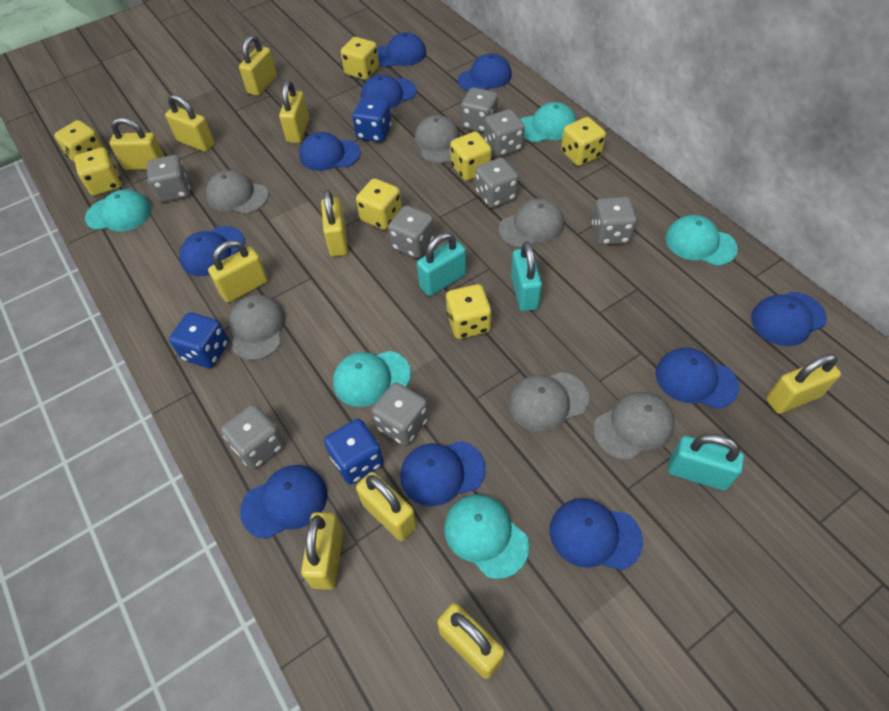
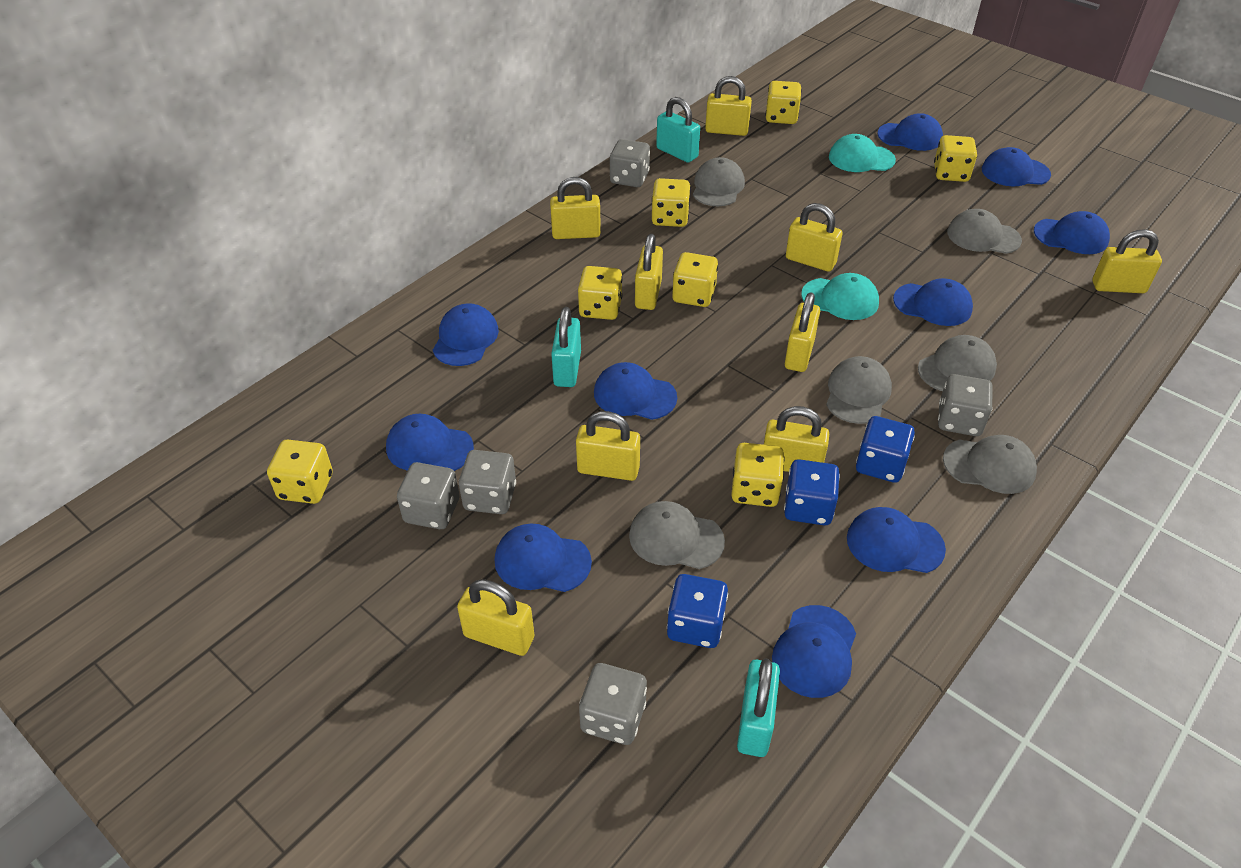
grey dice: 8 -> 5
turquoise cap: 5 -> 2
yellow padlock: 10 -> 9

